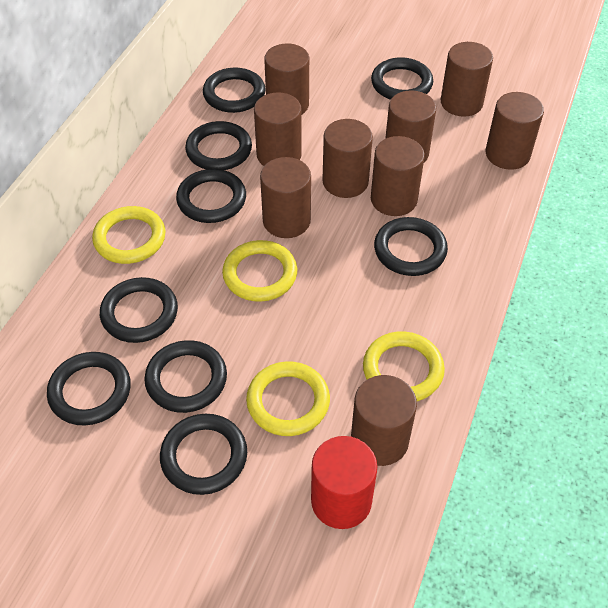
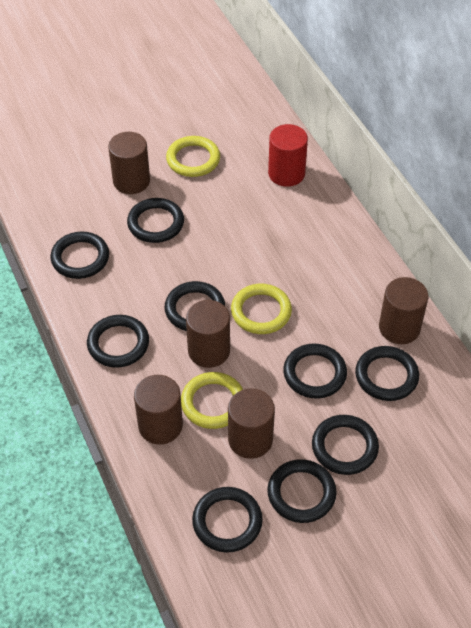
brown cylinder: 9 -> 5
yellow ring: 4 -> 3

